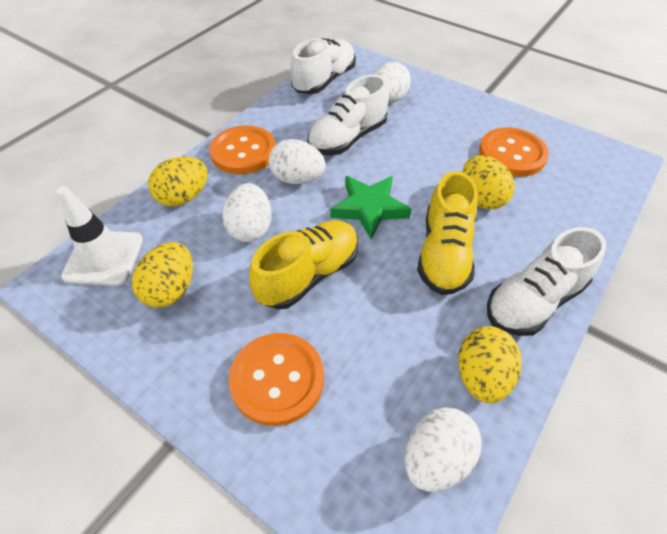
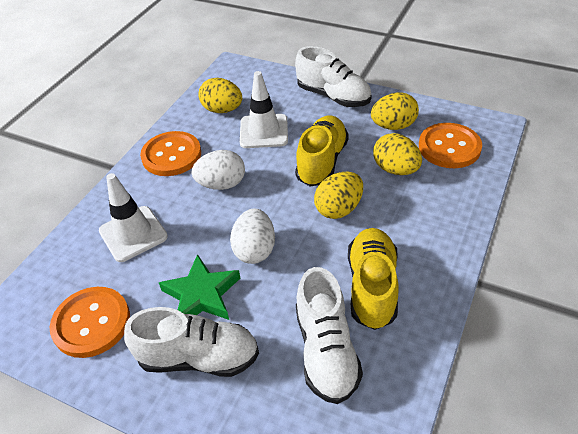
white egg: 4 -> 2
white traffic cone: 1 -> 2

